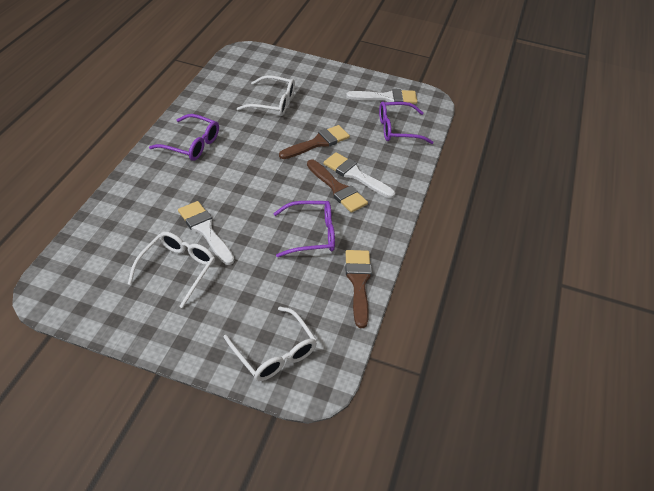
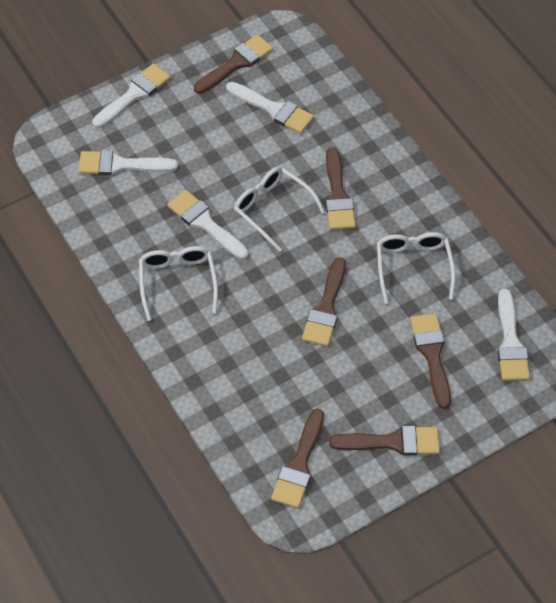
brown brush: 3 -> 6
purple glasses: 3 -> 0
white brush: 3 -> 5

